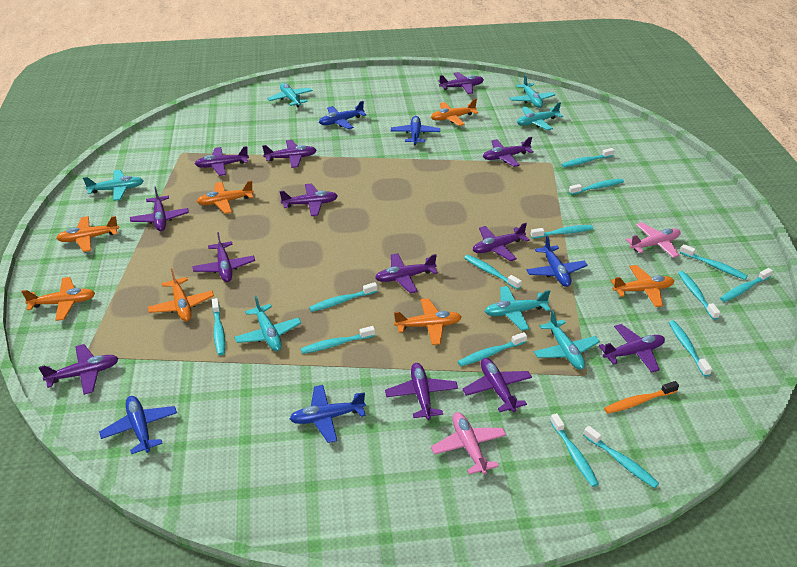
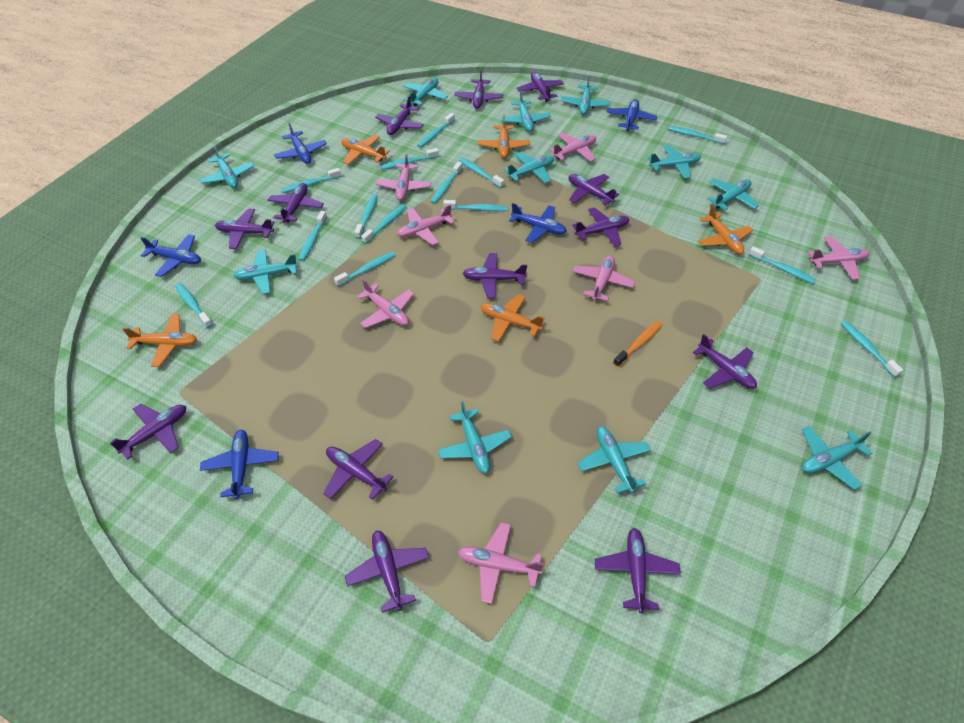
orange plane: 7 -> 5
pink plane: 2 -> 7
turquoise plane: 7 -> 11

